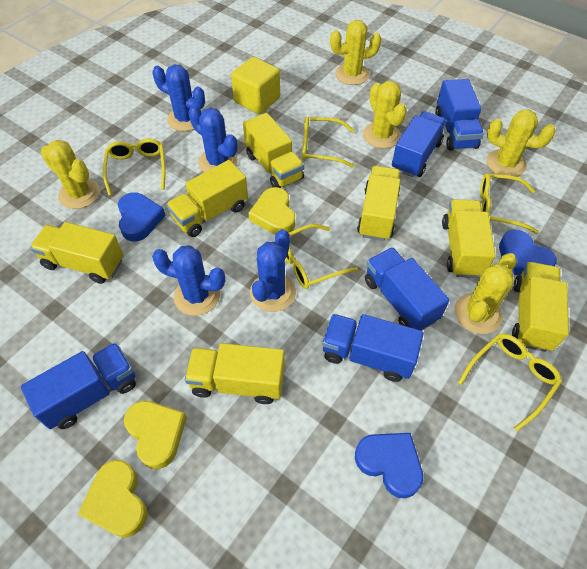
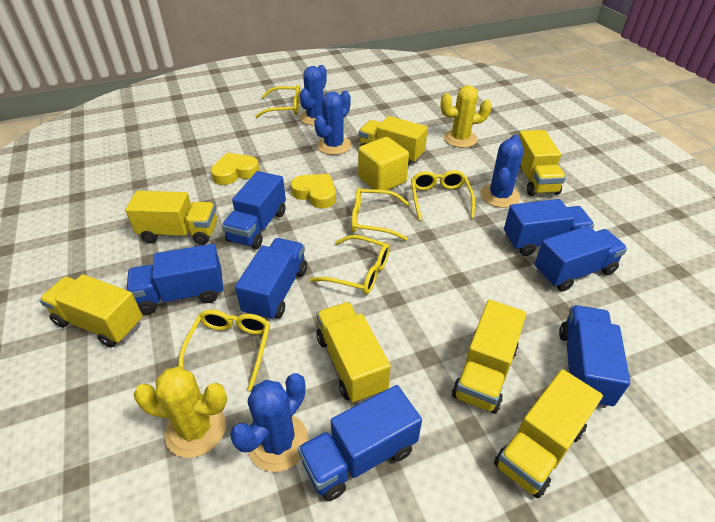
blue heart: 3 -> 0
blue truck: 5 -> 7
yellow cactus: 5 -> 2
yellow heart: 3 -> 2

